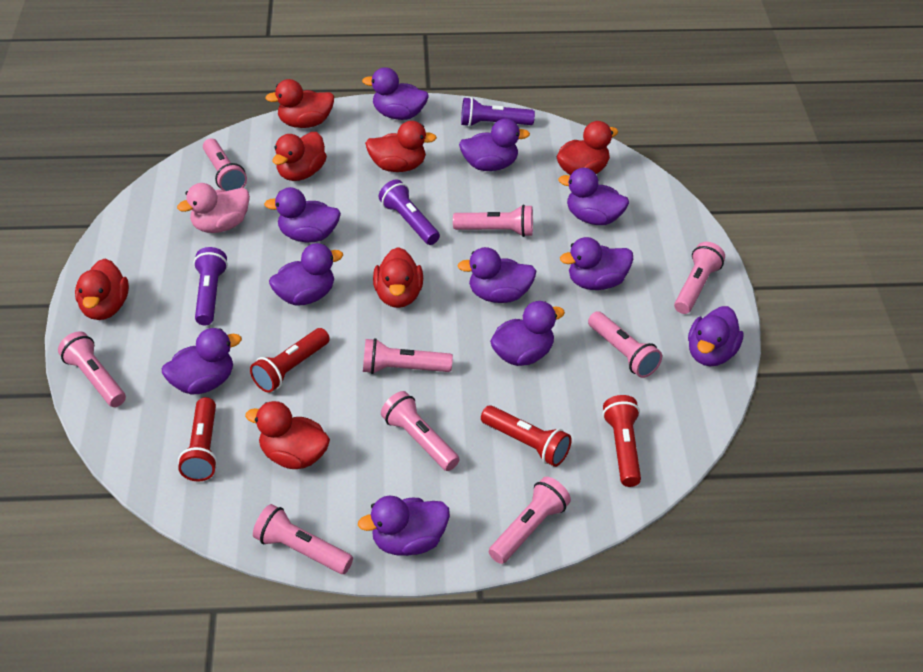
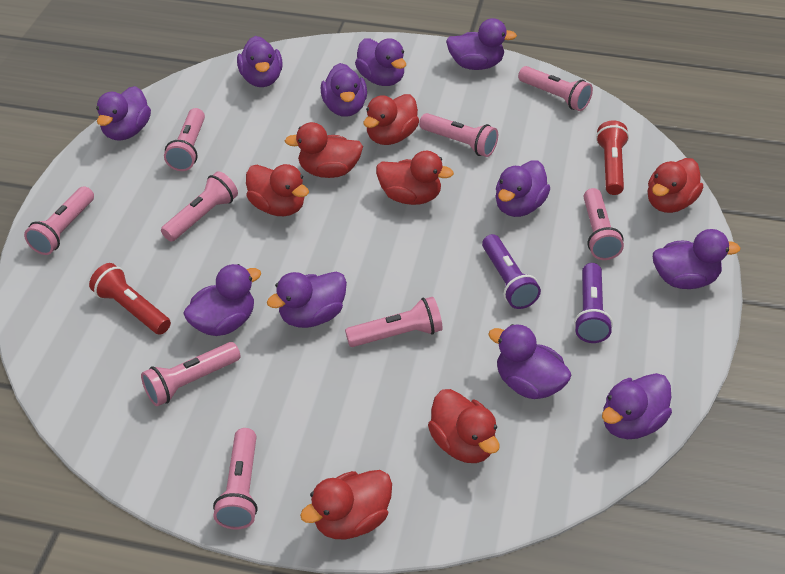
pink duck: 1 -> 0
purple flashlight: 3 -> 2
red flashlight: 4 -> 2

